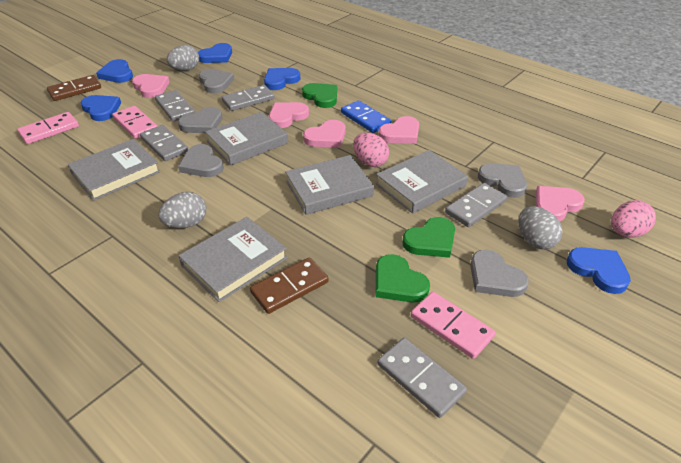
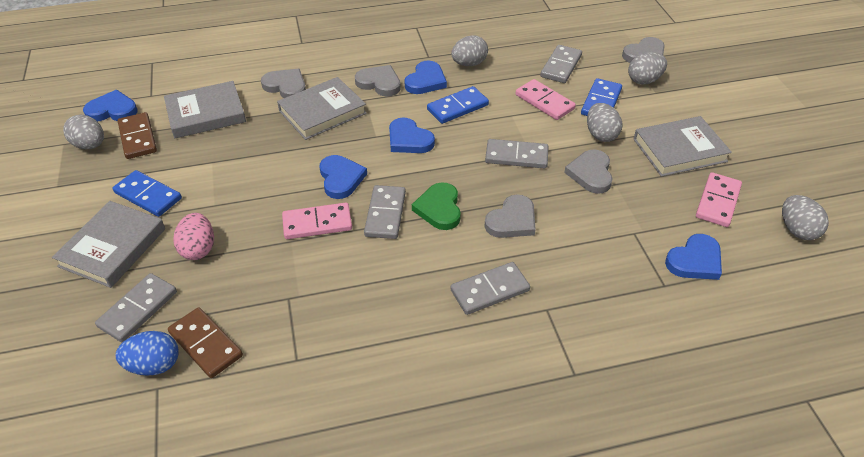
blue domino: 1 -> 3
blue egg: 0 -> 1
green heart: 3 -> 1
grey book: 5 -> 4
grey egg: 3 -> 5
pink egg: 2 -> 1
pink heart: 5 -> 0

